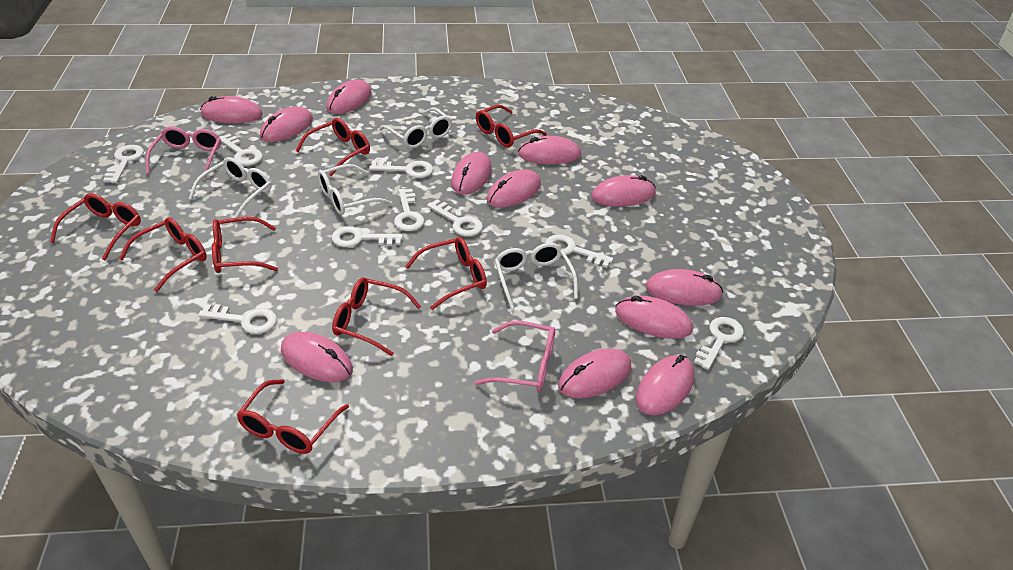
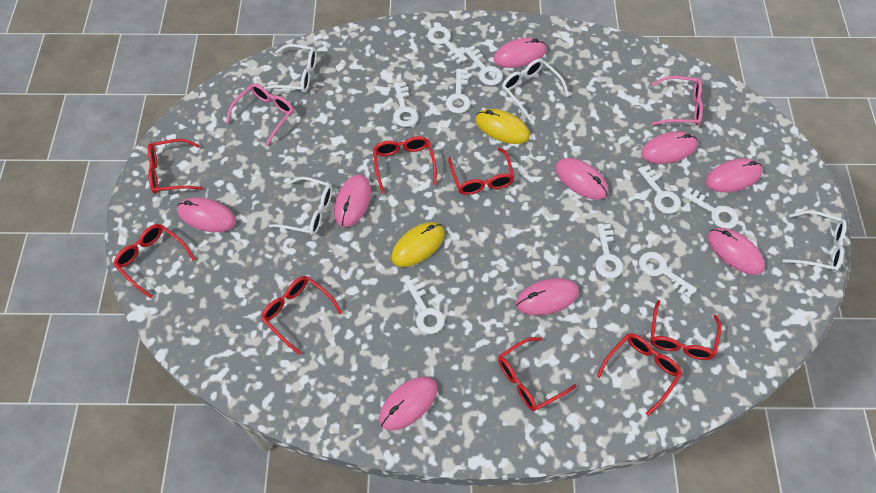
pink mouse: 12 -> 9
yellow mouse: 0 -> 2

